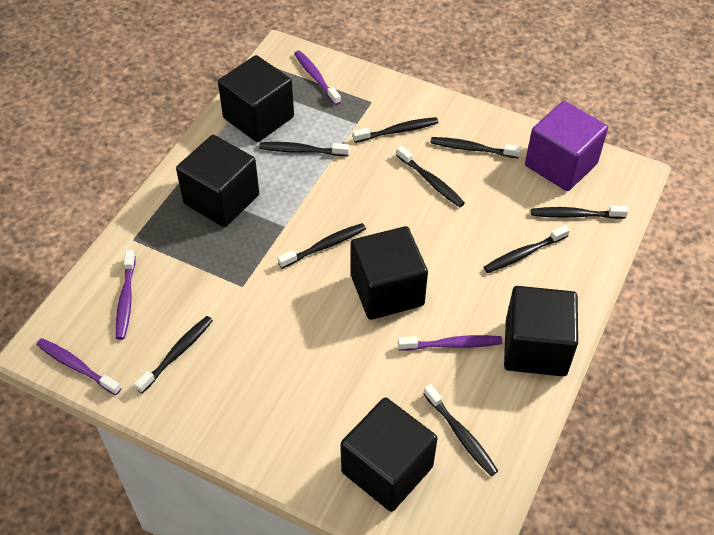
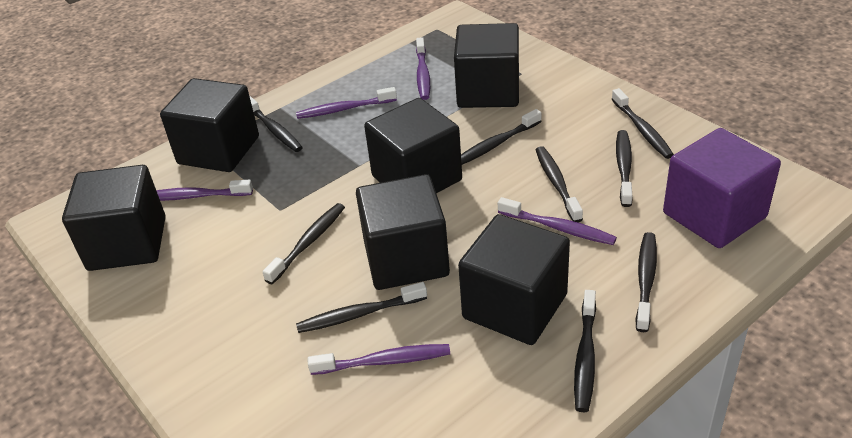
black cube: 5 -> 6
purple toothbrush: 4 -> 5

